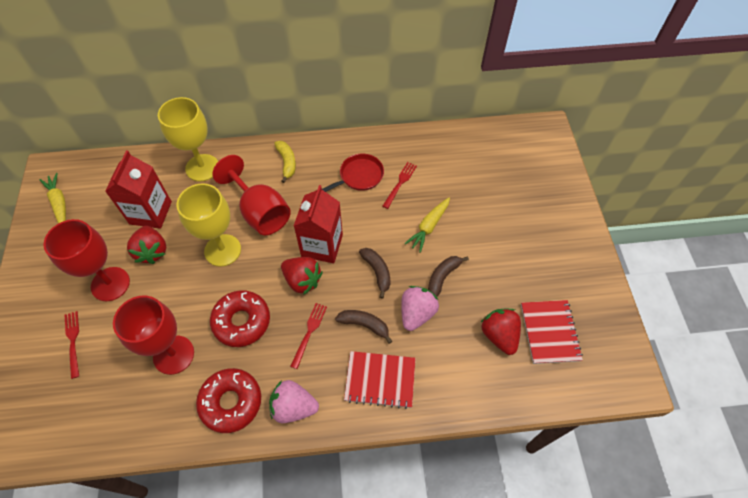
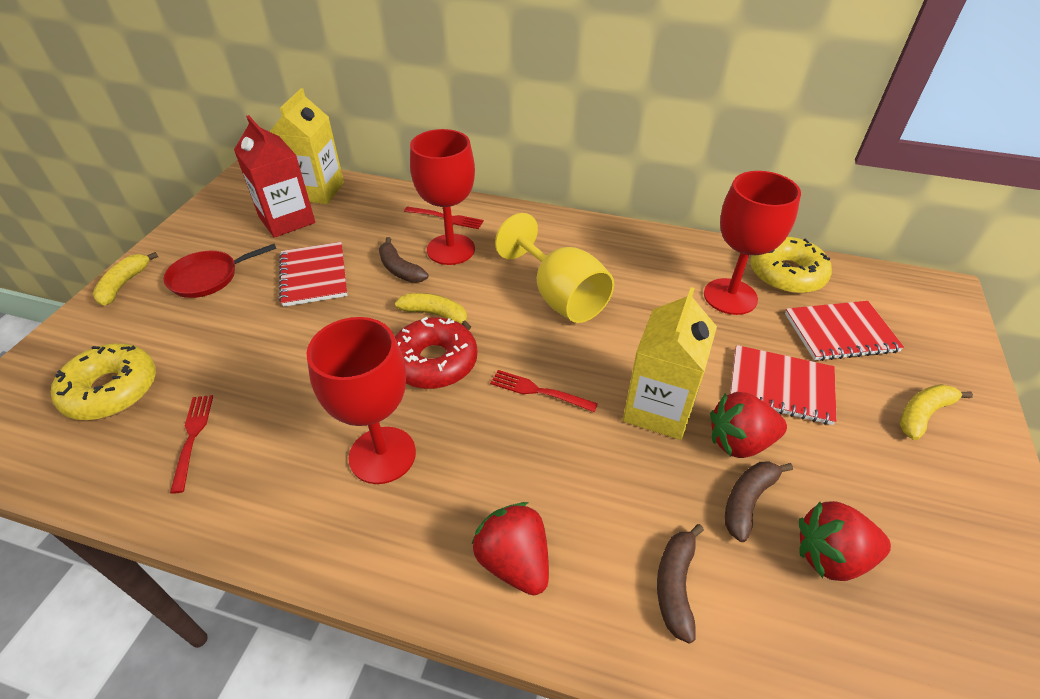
pink strawberry: 2 -> 0
red carton: 2 -> 1
red donut: 2 -> 1
red notebook: 2 -> 3
yellow banana: 1 -> 3
yellow carrot: 2 -> 0
yellow carton: 0 -> 2
yellow donut: 0 -> 2
yellow goblet: 2 -> 1

